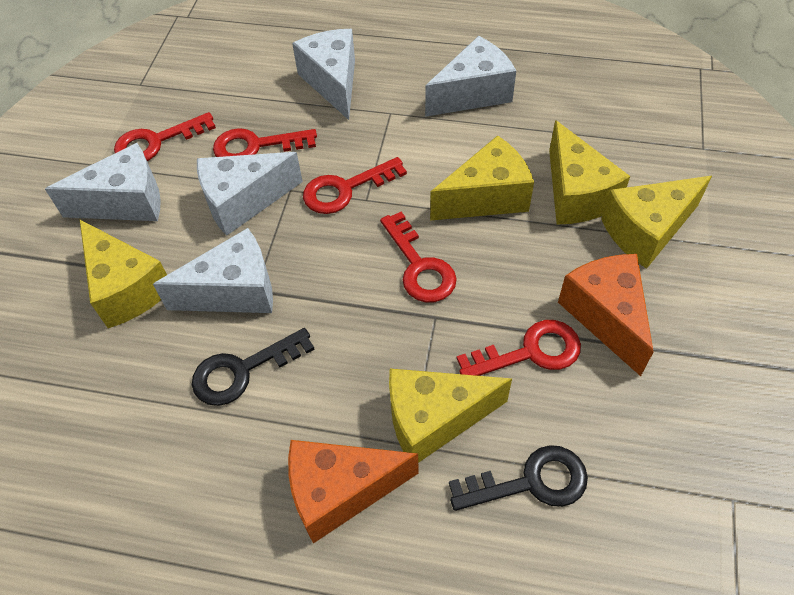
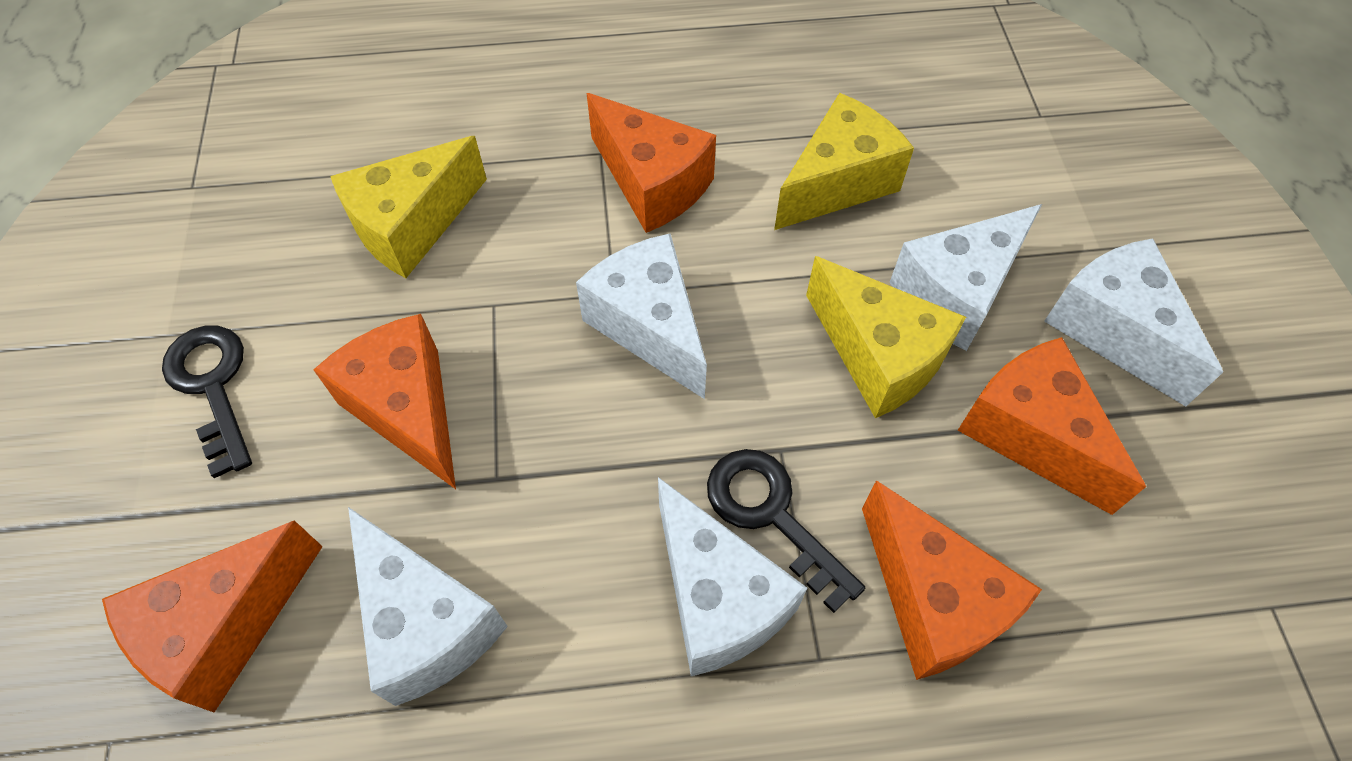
orange cheese: 2 -> 5
red key: 5 -> 0
yellow cheese: 5 -> 3

